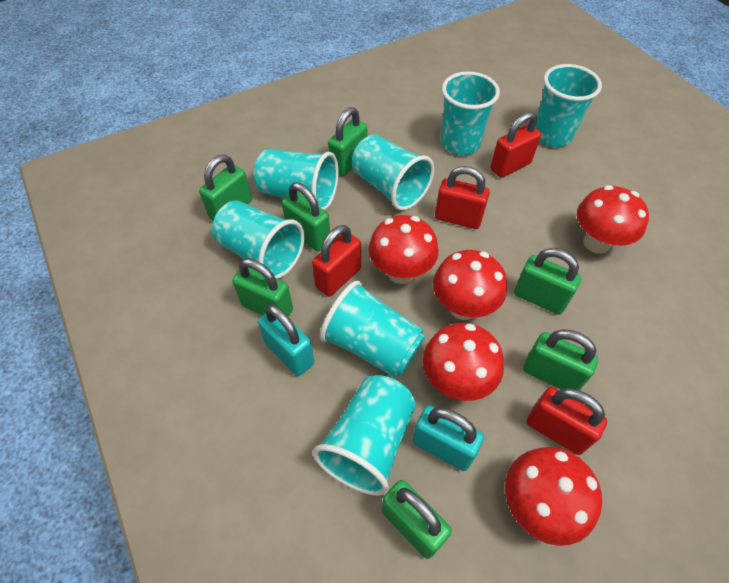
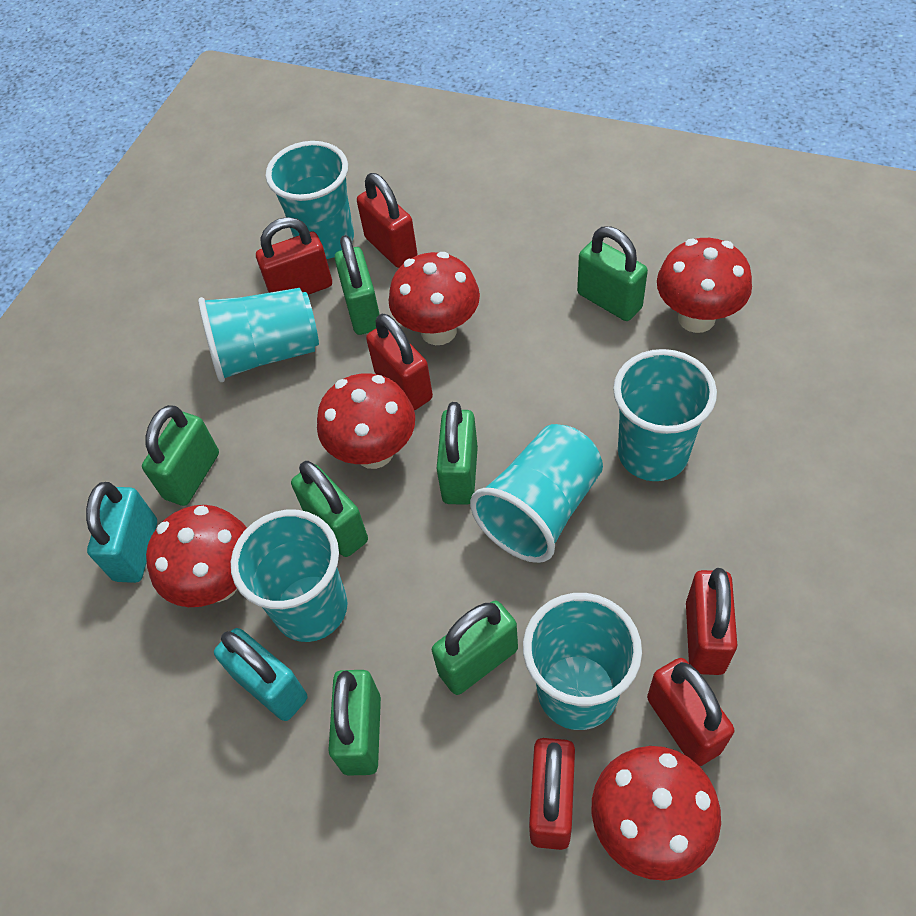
red padlock: 4 -> 6
turquoise cup: 7 -> 6

